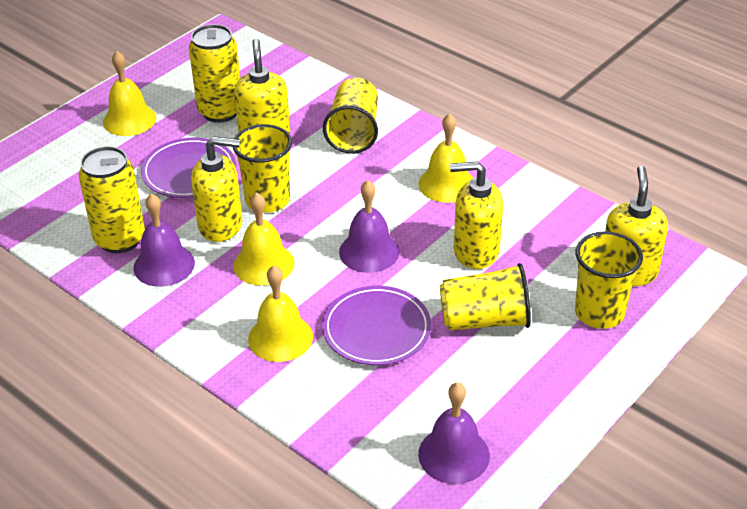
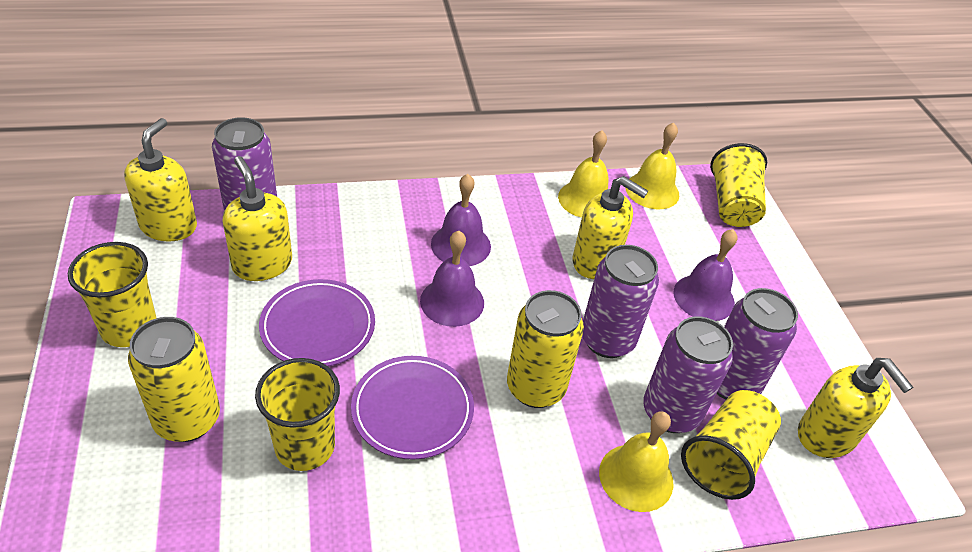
purple can: 0 -> 4
yellow bell: 4 -> 3

